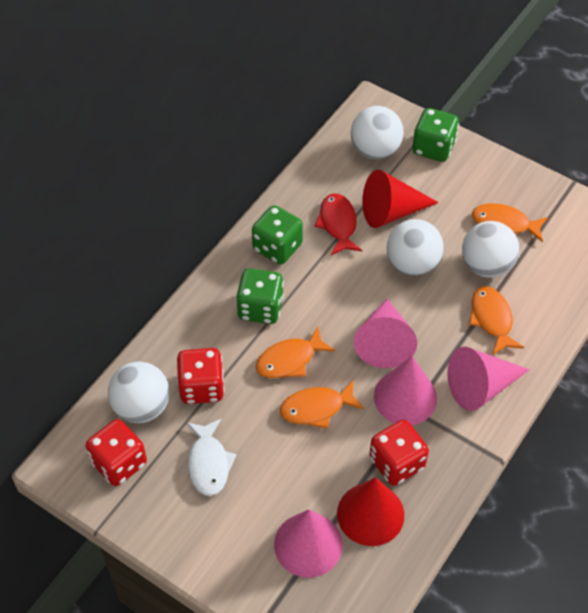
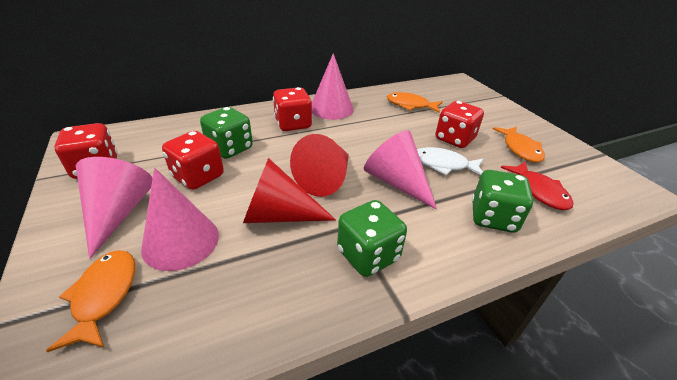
orange fish: 4 -> 3
red dice: 3 -> 4
white ball: 4 -> 0

